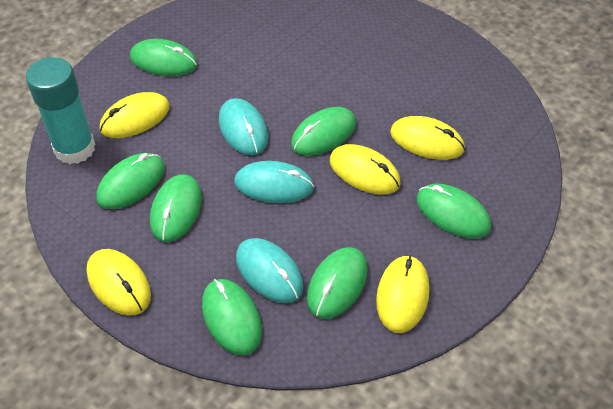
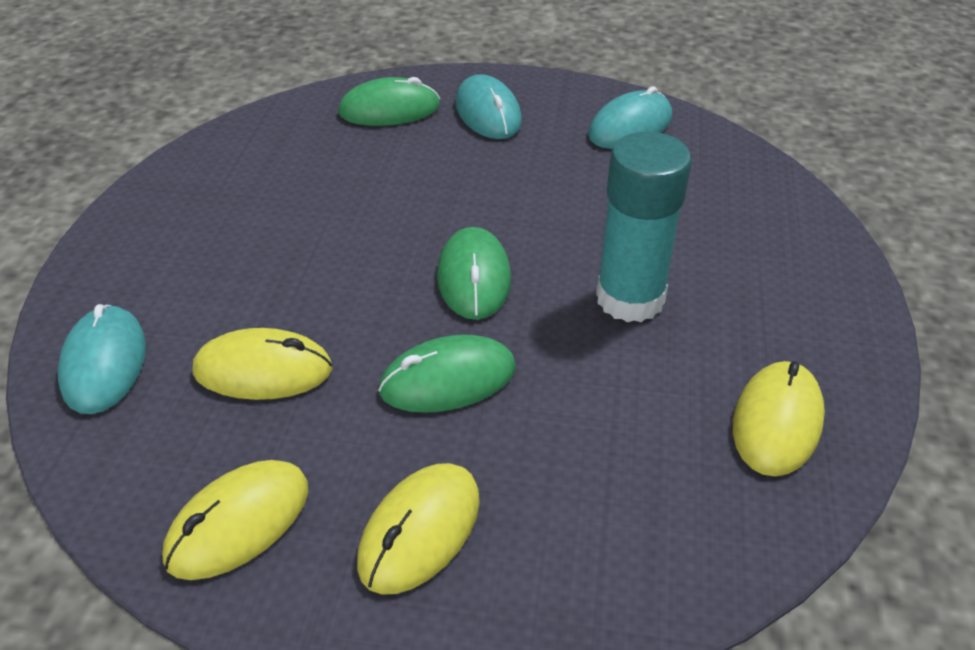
green mouse: 7 -> 3
yellow mouse: 5 -> 4

